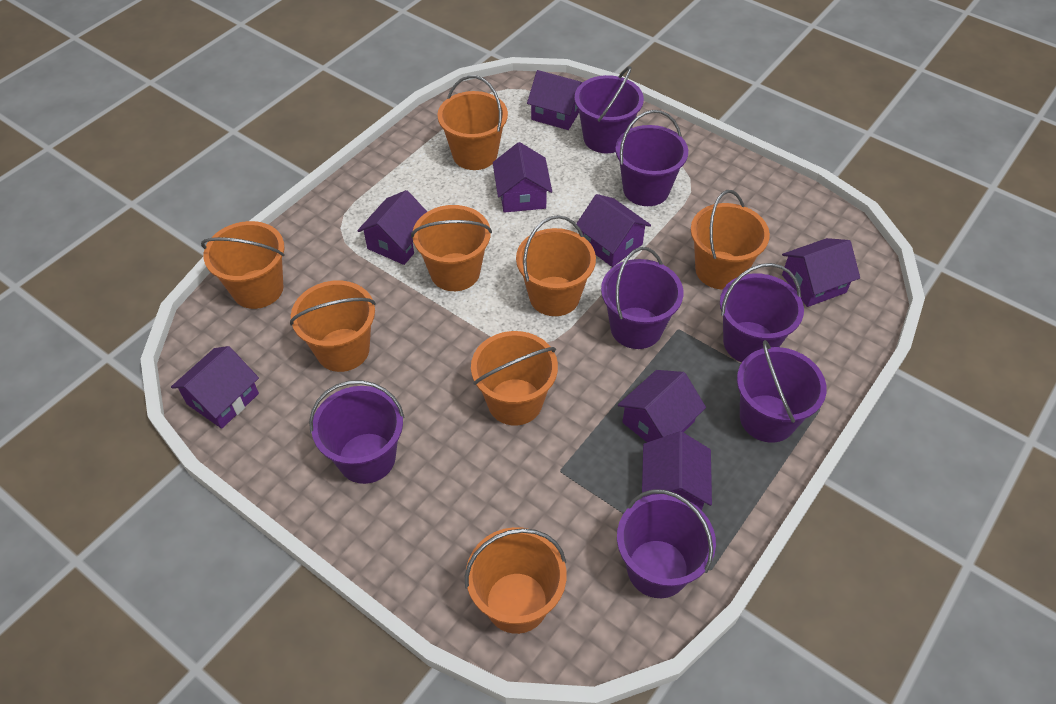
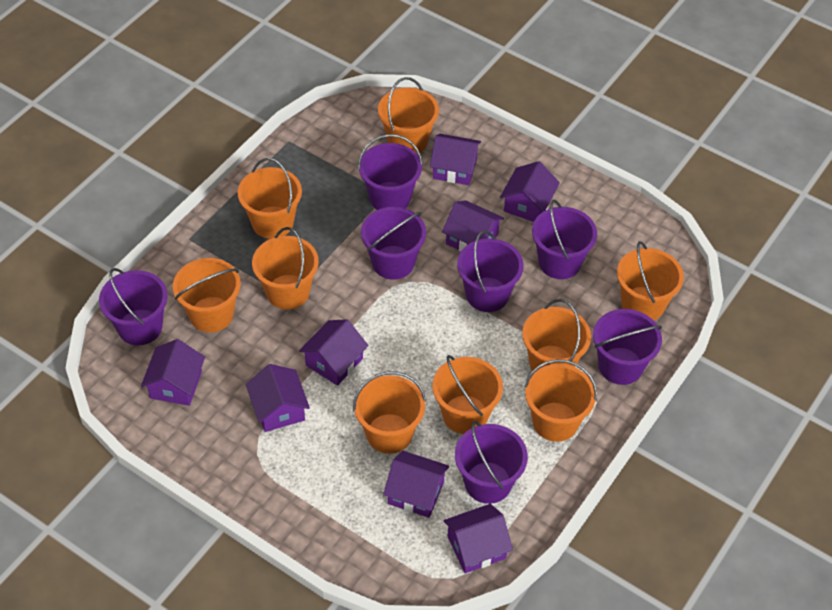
orange bucket: 8 -> 9

